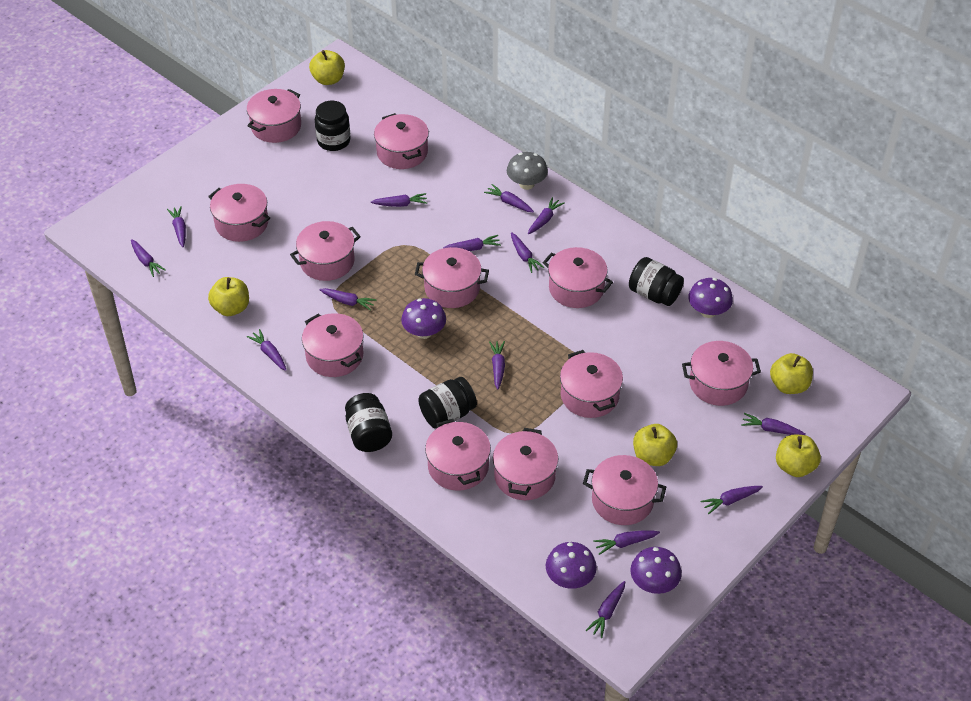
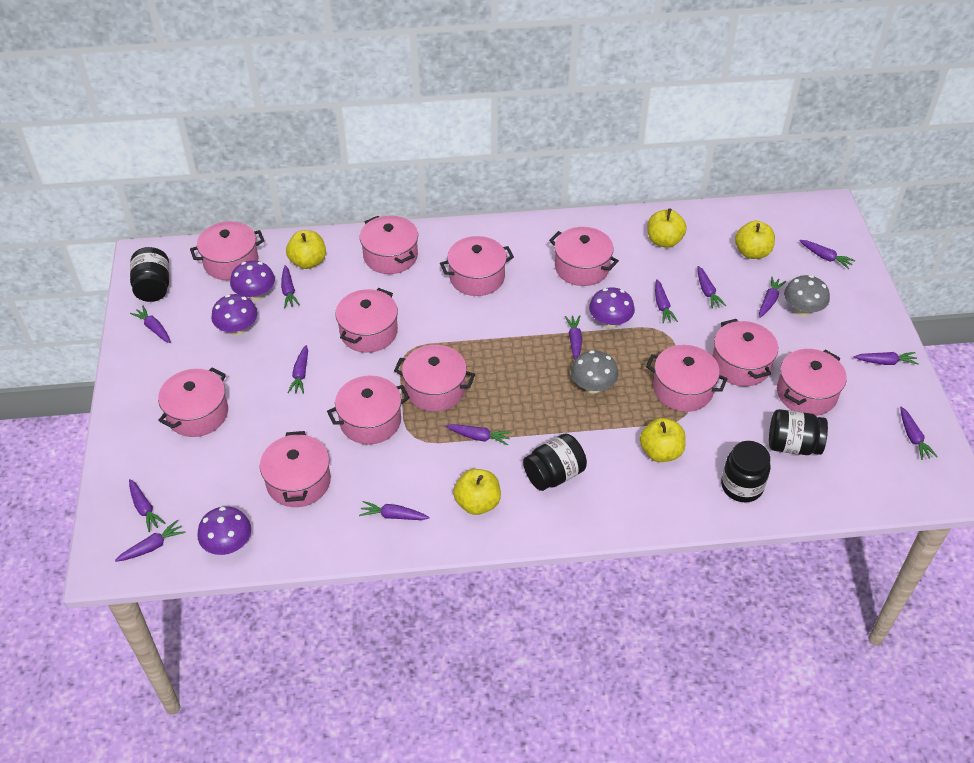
grey mushroom: 1 -> 2

